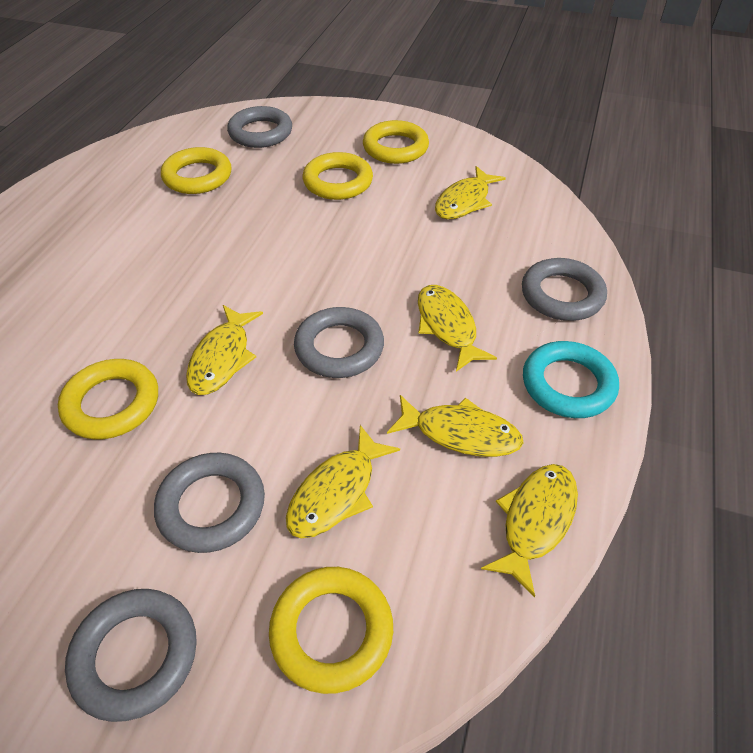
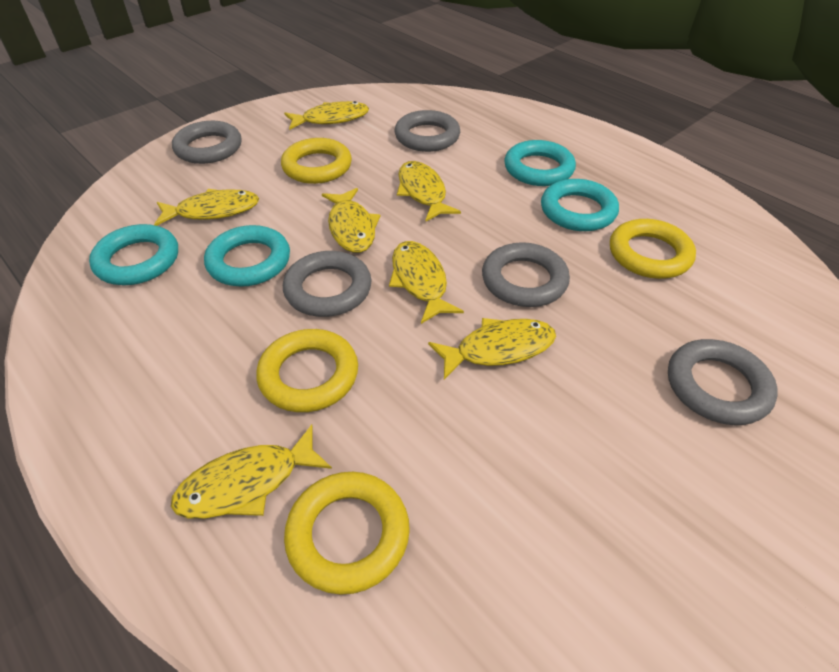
turquoise ring: 1 -> 4
yellow fish: 6 -> 7
yellow ring: 5 -> 4

